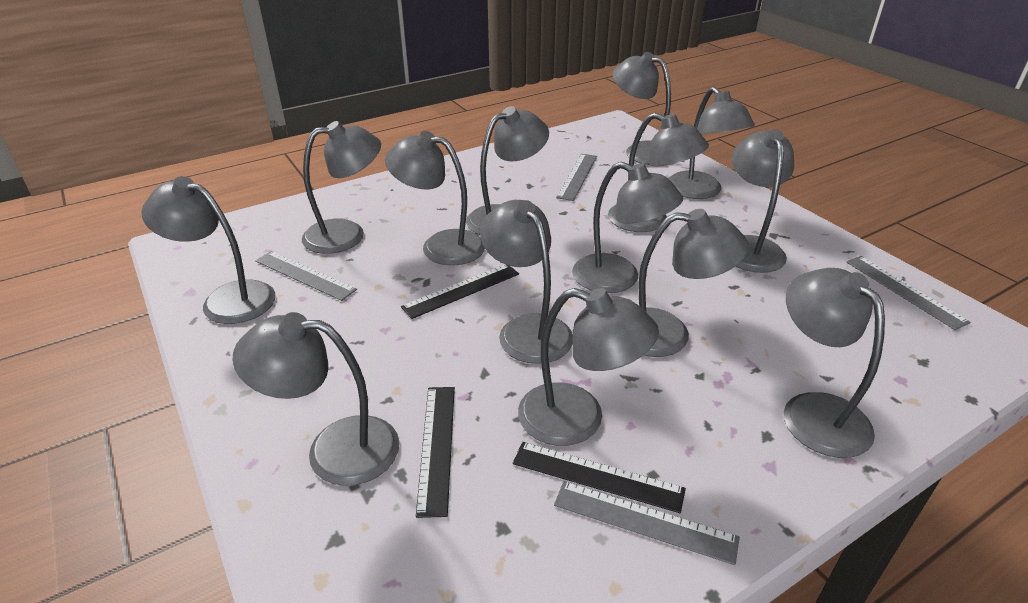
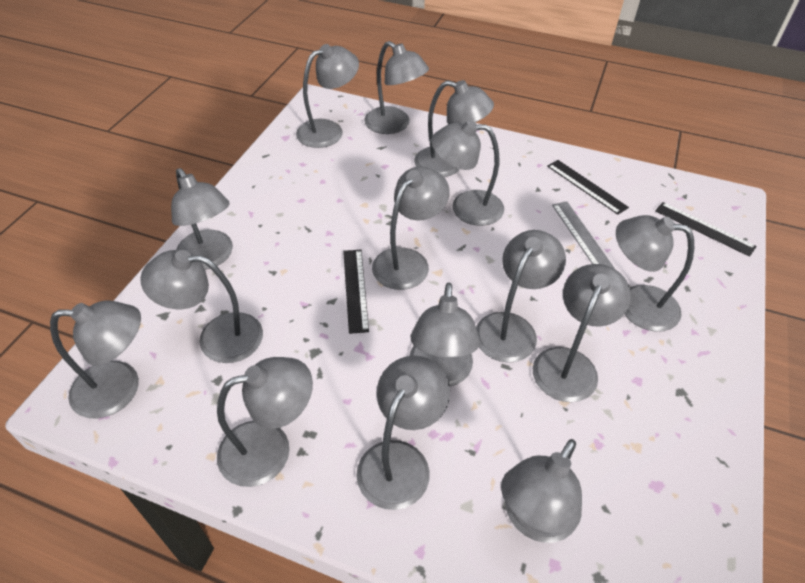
grey lamp: 14 -> 15
grey ruler: 4 -> 1

